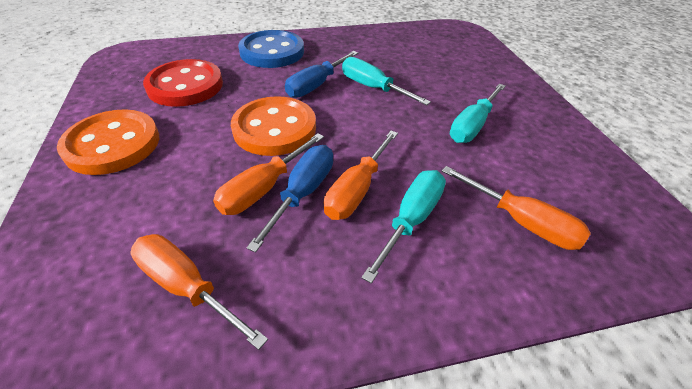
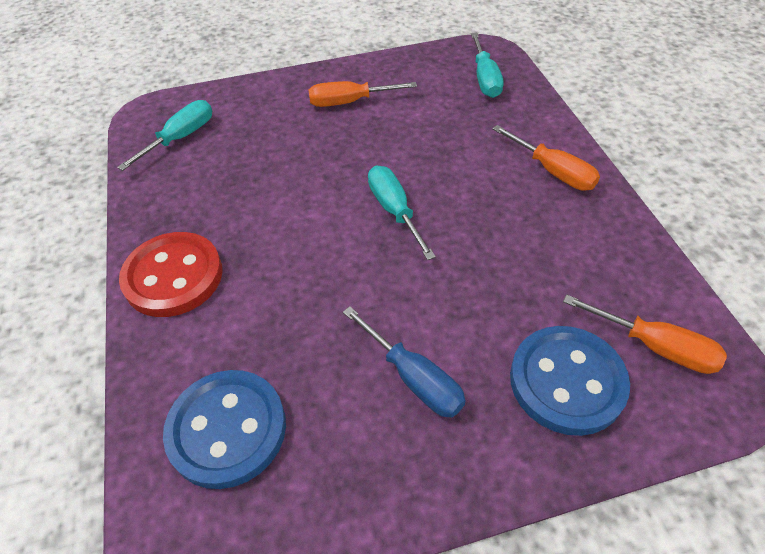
blue button: 1 -> 2
blue screwdriver: 2 -> 1
orange button: 2 -> 0
orange screwdriver: 4 -> 3

